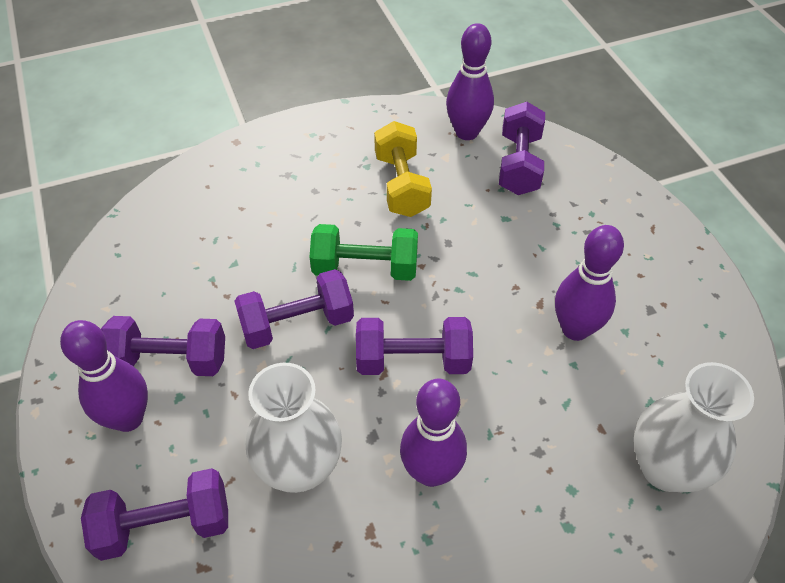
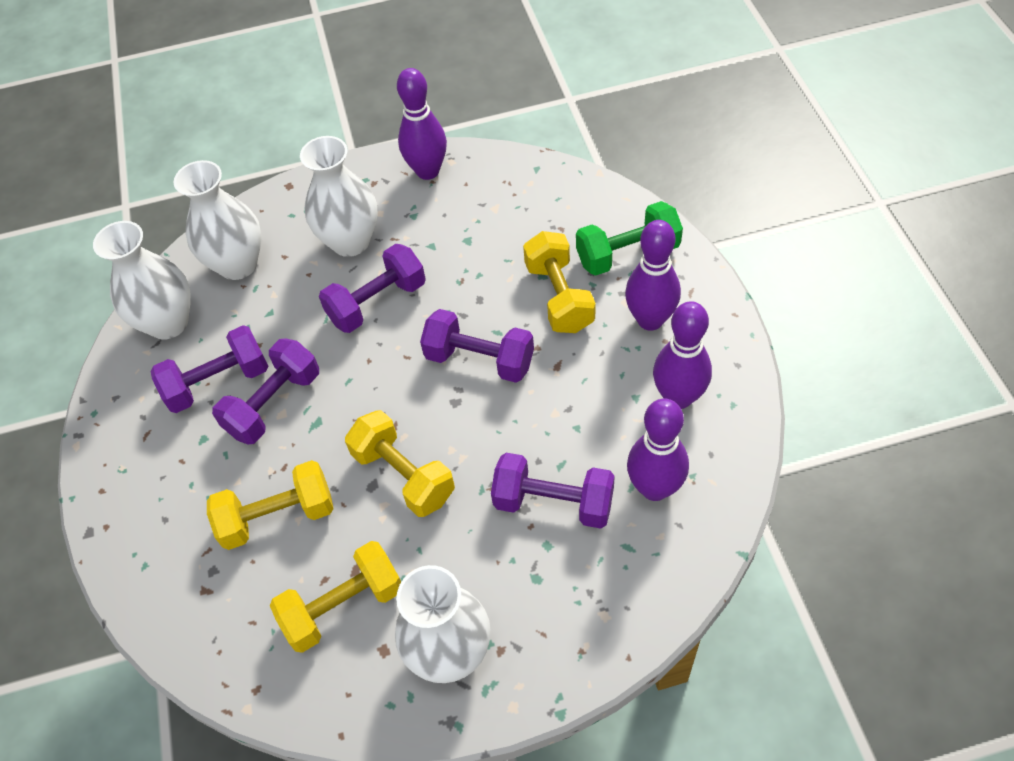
white vase: 2 -> 4
yellow dumbbell: 1 -> 4

